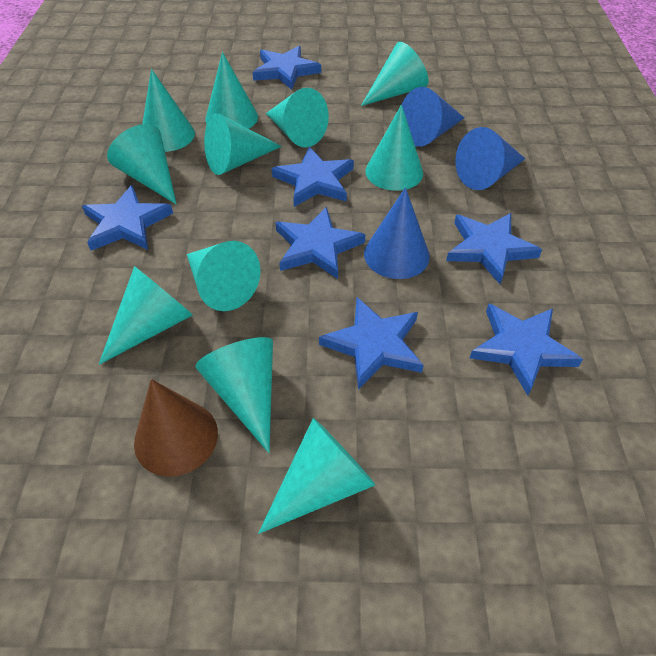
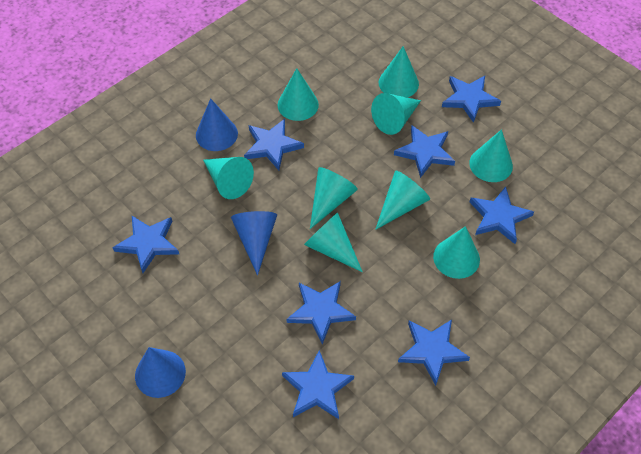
blue star: 7 -> 8
brown cone: 1 -> 0
turquoise cone: 11 -> 9

